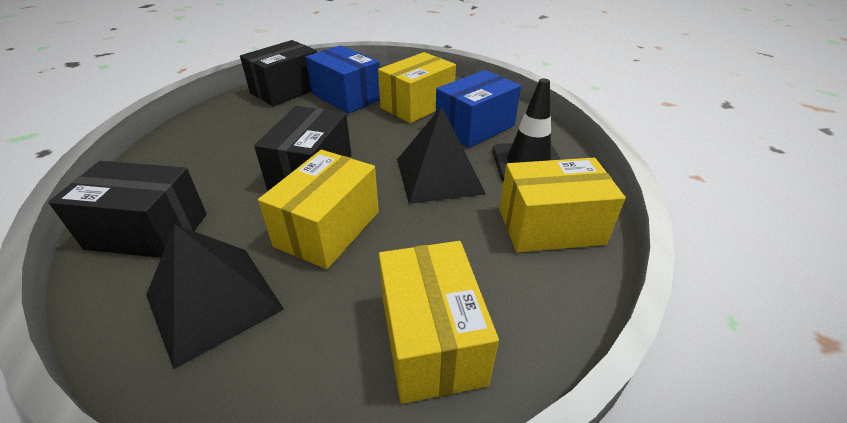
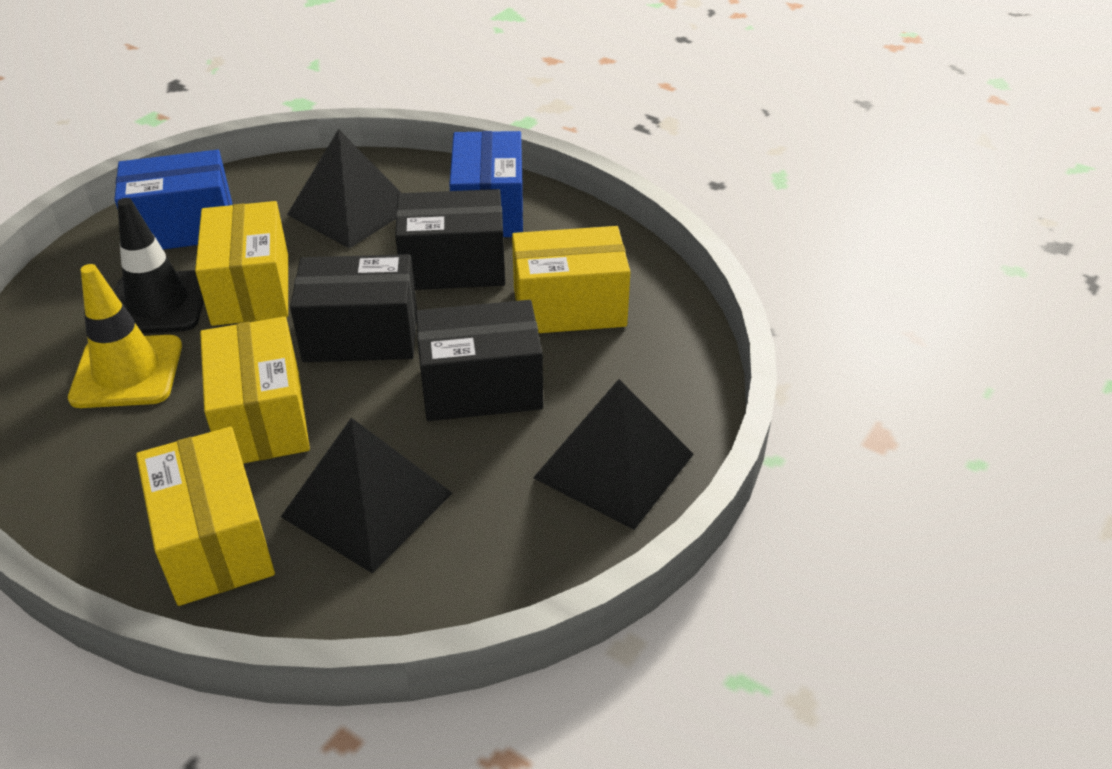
black pyramid: 2 -> 3
yellow traffic cone: 0 -> 1

